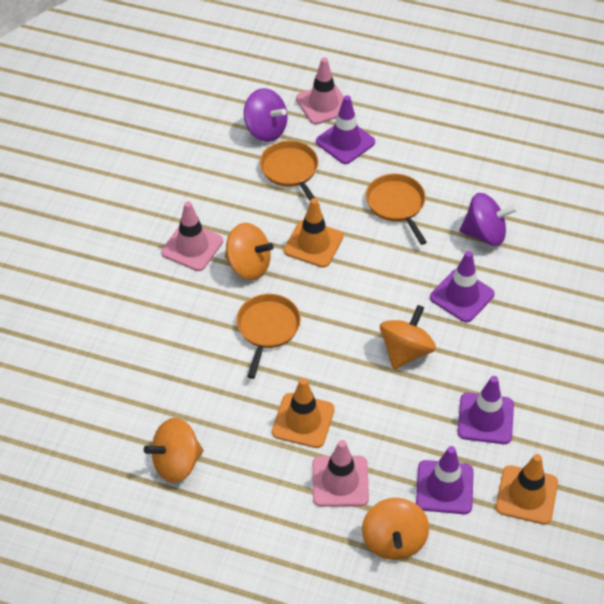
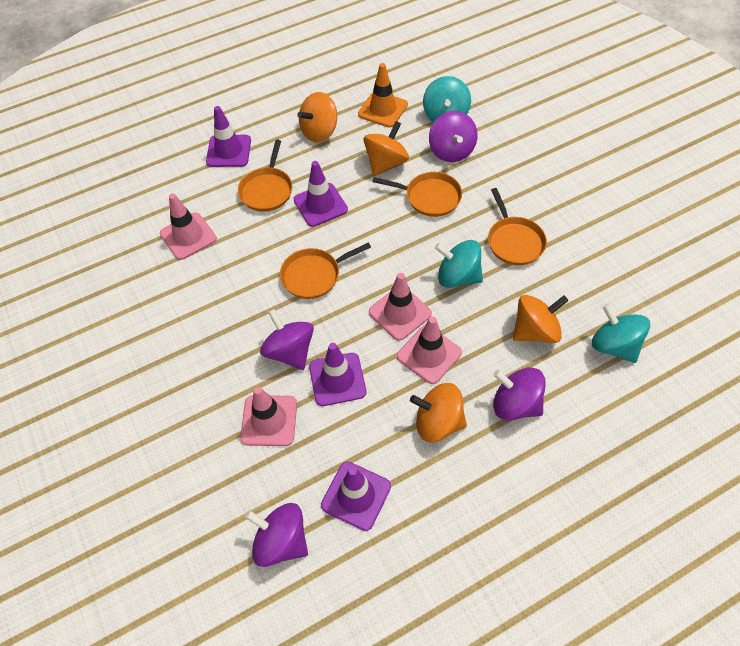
orange pan: 3 -> 4
orange traffic cone: 3 -> 1
pink traffic cone: 3 -> 4
purple spinning top: 2 -> 4
turquoise spinning top: 0 -> 3

